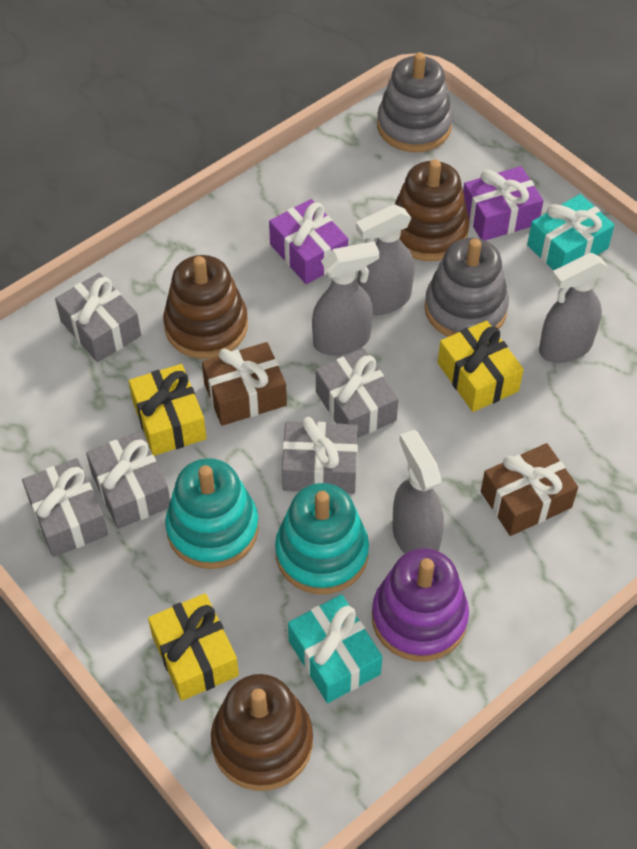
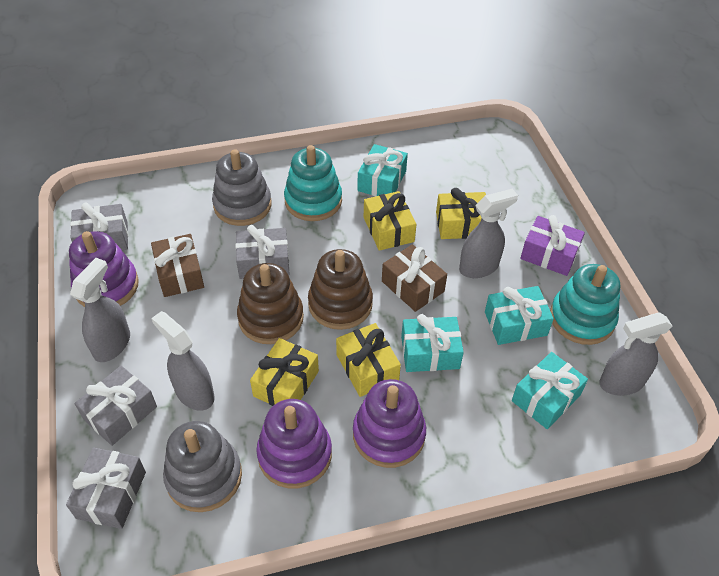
brown stacking toy: 3 -> 2
grey gift: 5 -> 4
purple gift: 2 -> 1
purple stacking toy: 1 -> 3
turquoise gift: 2 -> 4
yellow gift: 3 -> 4

